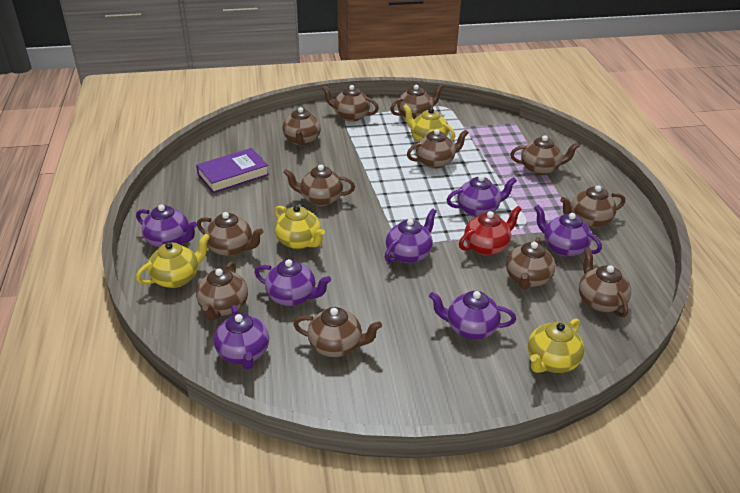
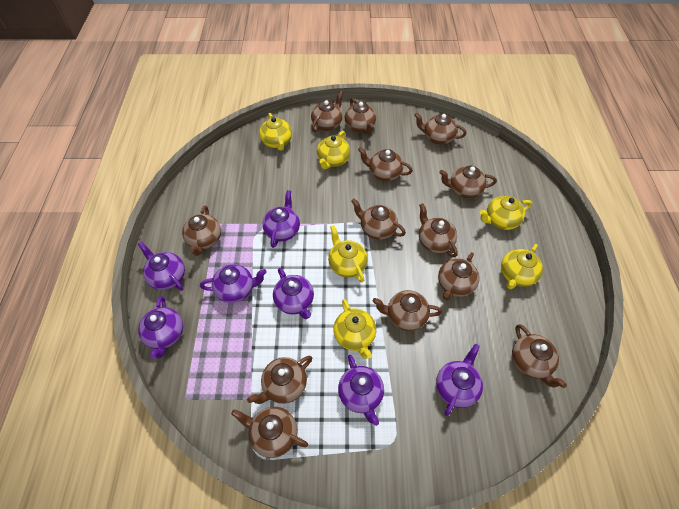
brown teapot: 12 -> 13
purple book: 1 -> 0
red teapot: 1 -> 0
yellow teapot: 4 -> 6

